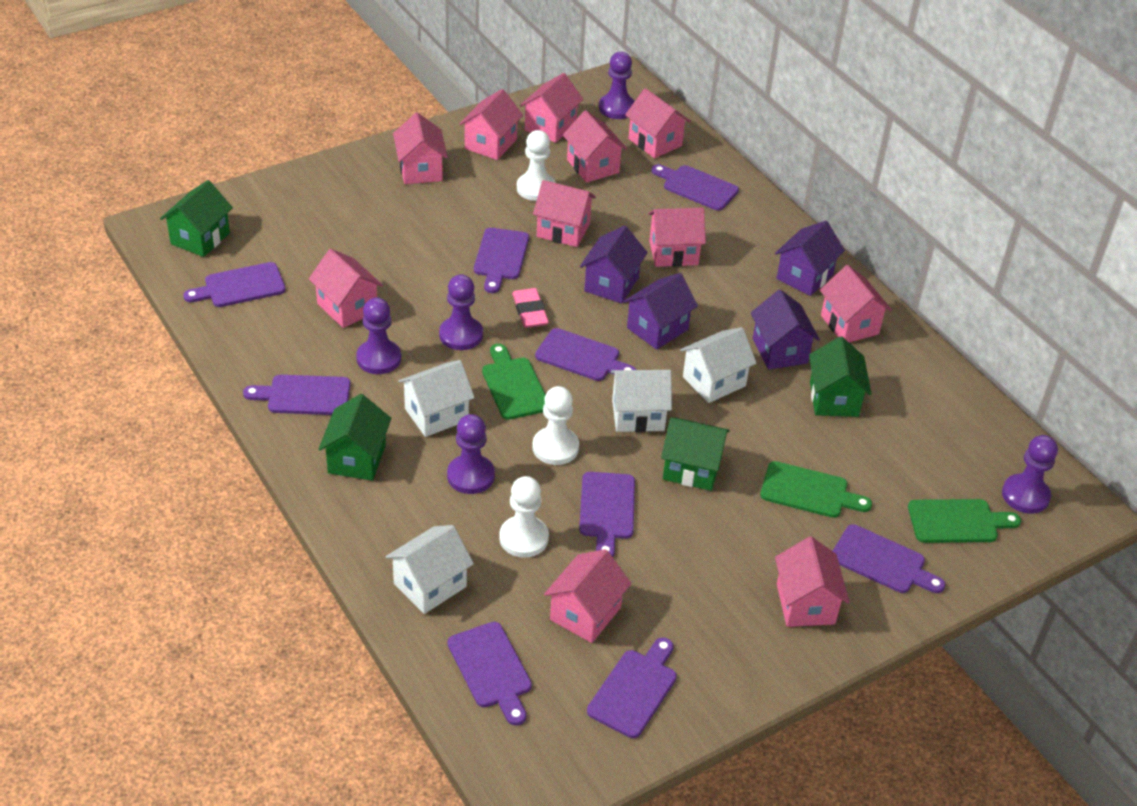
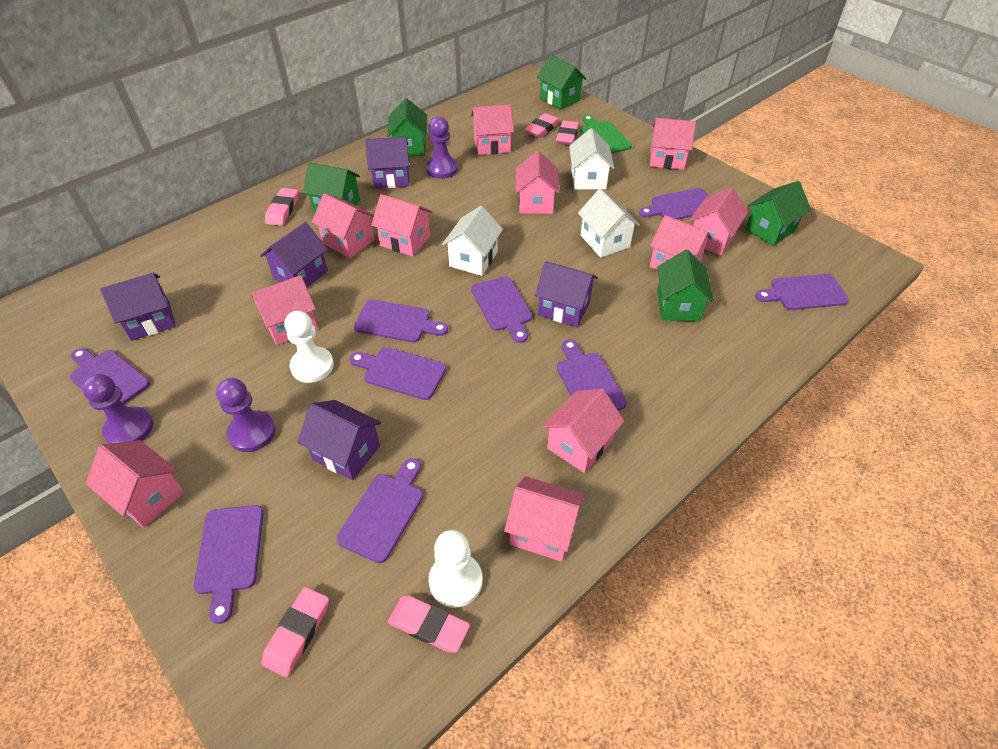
green cutting board: 3 -> 1
green house: 4 -> 5
pink eraser: 1 -> 5
purple house: 4 -> 5
purple pawn: 5 -> 3
white house: 4 -> 3
white pawn: 3 -> 2

